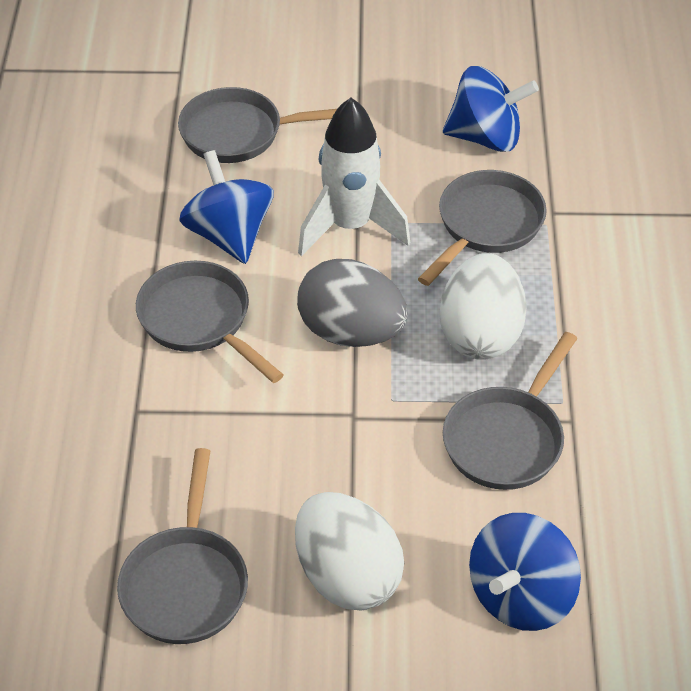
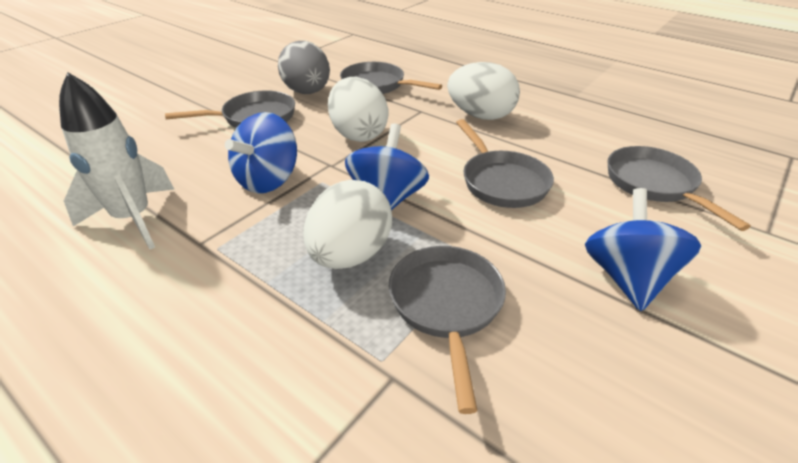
white egg: 2 -> 3

